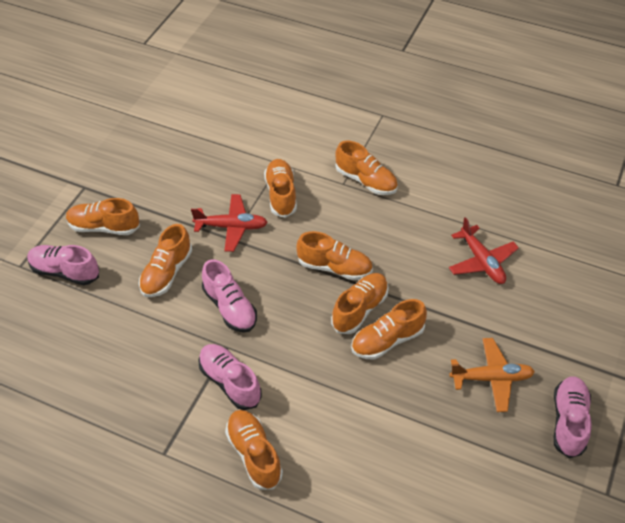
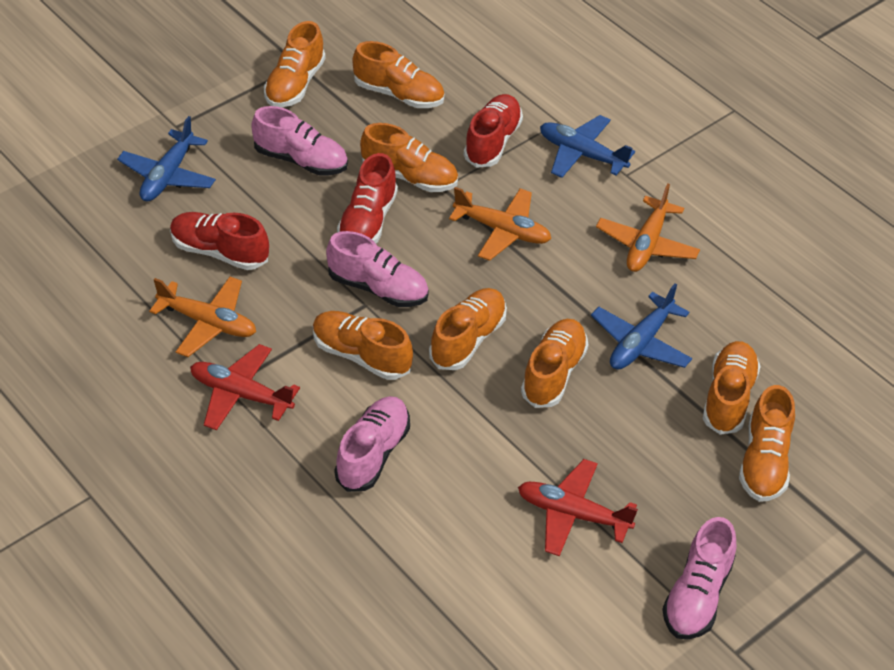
blue plane: 0 -> 3
orange plane: 1 -> 3
red shoe: 0 -> 3

